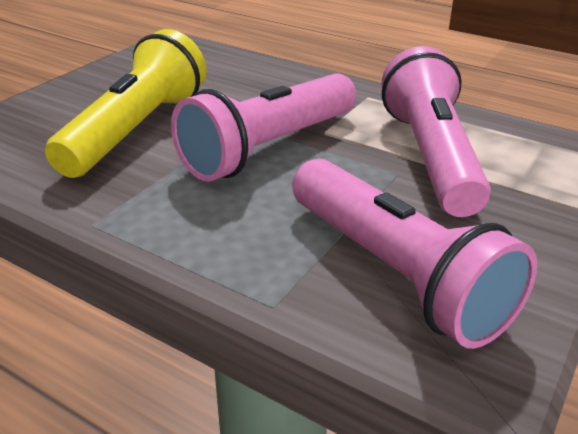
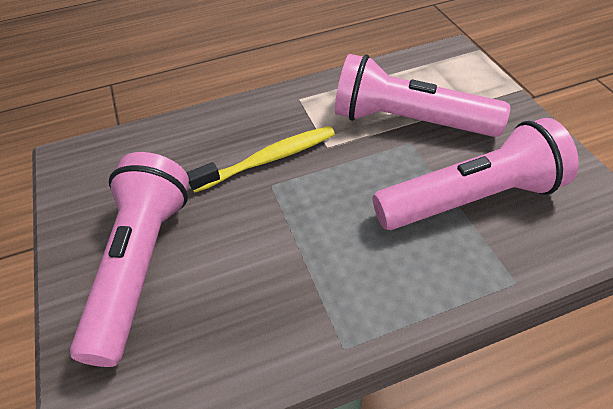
yellow flashlight: 1 -> 0
yellow toothbrush: 0 -> 1

